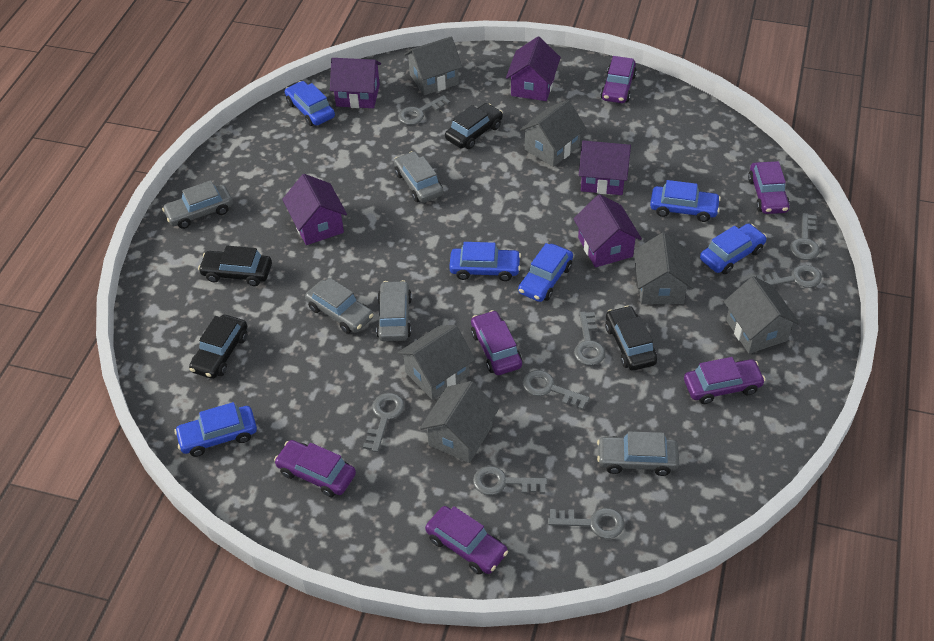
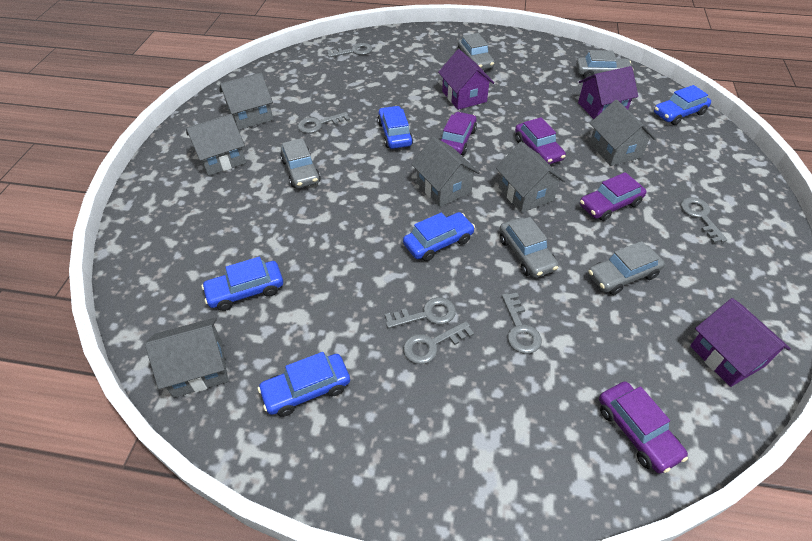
black car: 4 -> 0
blue car: 6 -> 5
grey key: 8 -> 6
purple car: 6 -> 4
purple house: 5 -> 3

